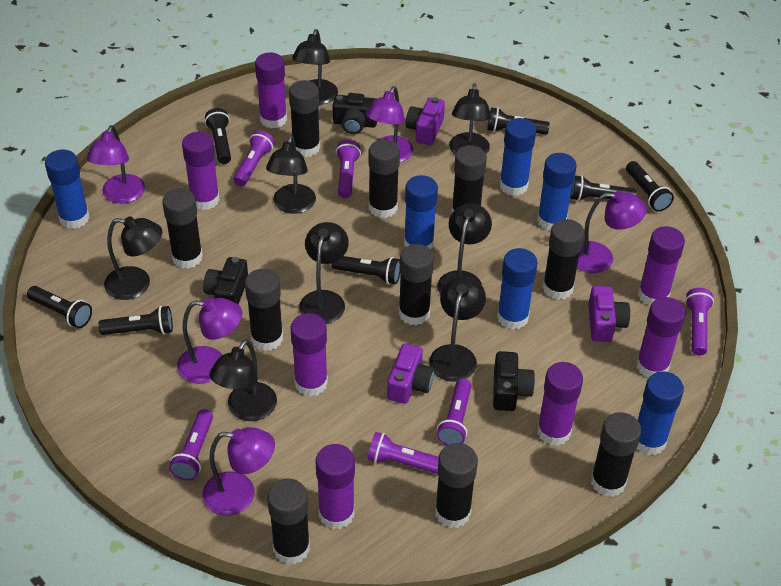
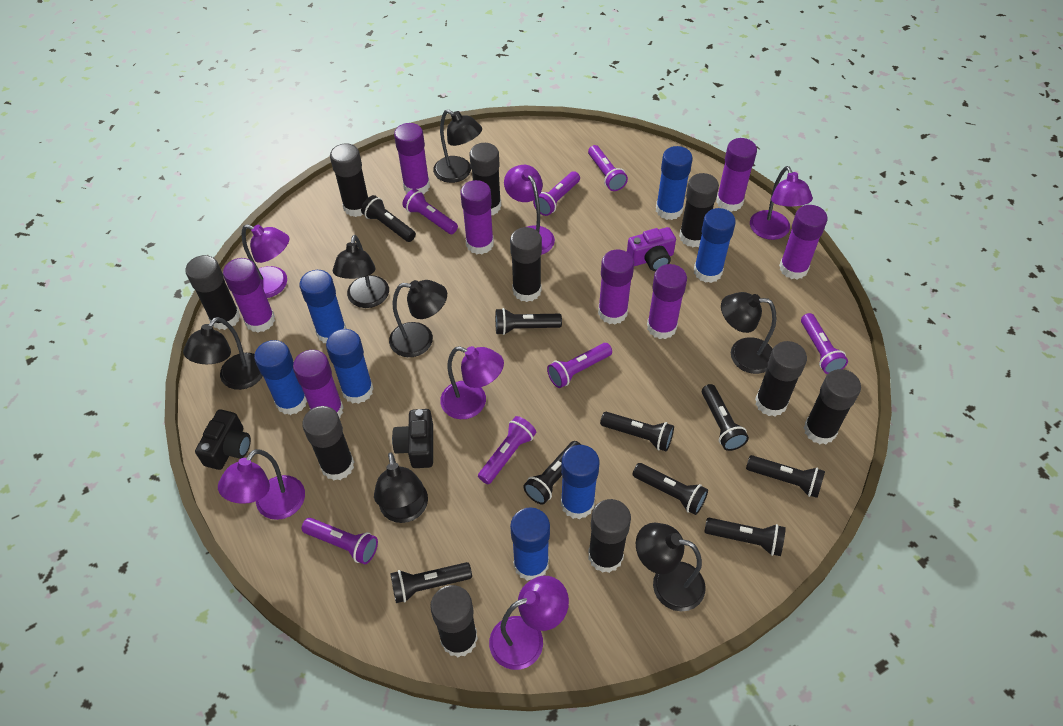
black camera: 3 -> 2
black flashlight: 7 -> 9
black lamp: 8 -> 7
blue glue stick: 6 -> 7
purple camera: 3 -> 1
purple flashlight: 6 -> 7
purple glue stick: 7 -> 8
purple lamp: 5 -> 6

